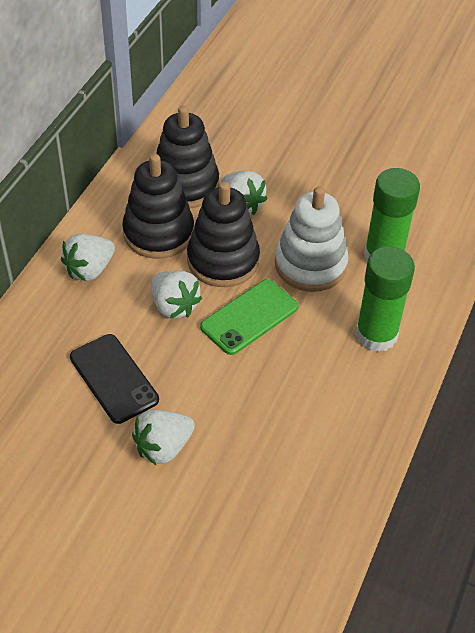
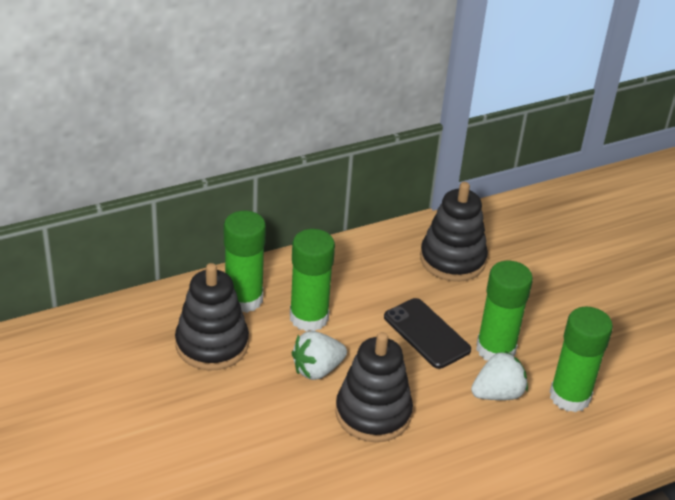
green glue stick: 2 -> 4
green phone: 1 -> 0
white stacking toy: 1 -> 0
white strawberry: 4 -> 2

